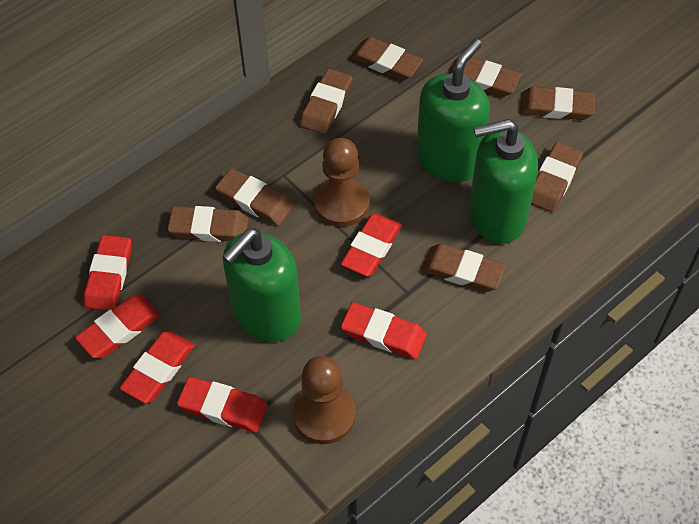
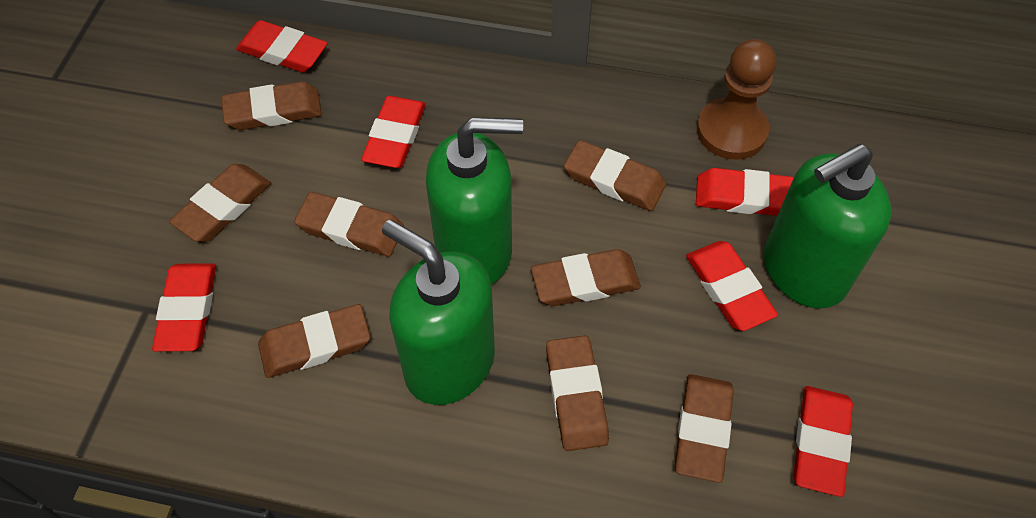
brown pawn: 2 -> 1

